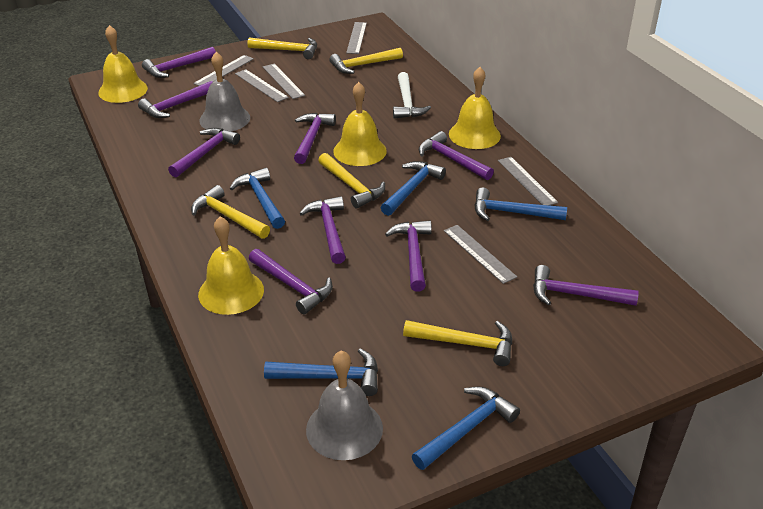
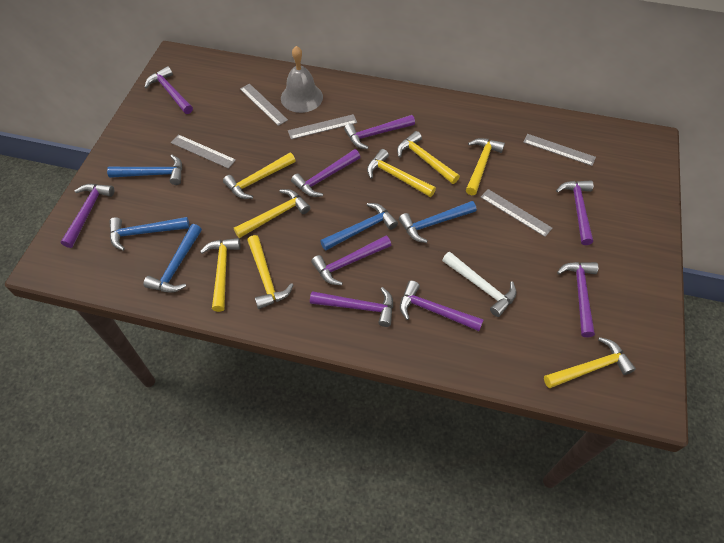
grey bell: 2 -> 1
grey ruler: 6 -> 5
yellow bell: 4 -> 0
yellow hammer: 5 -> 8

